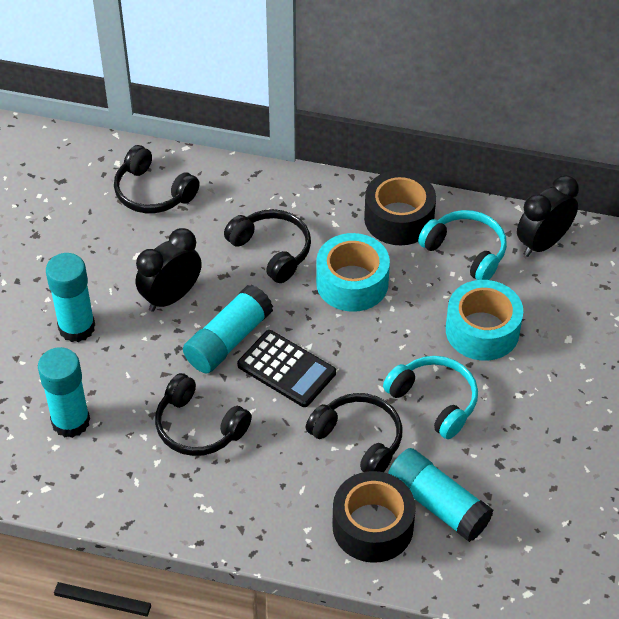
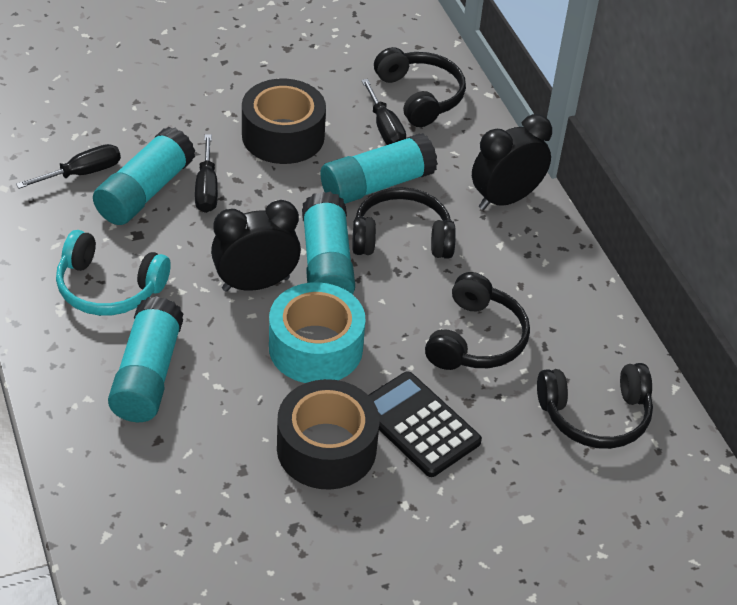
black screwdriver: 0 -> 3
turquoise headphones: 2 -> 1
turquoise tape: 2 -> 1

